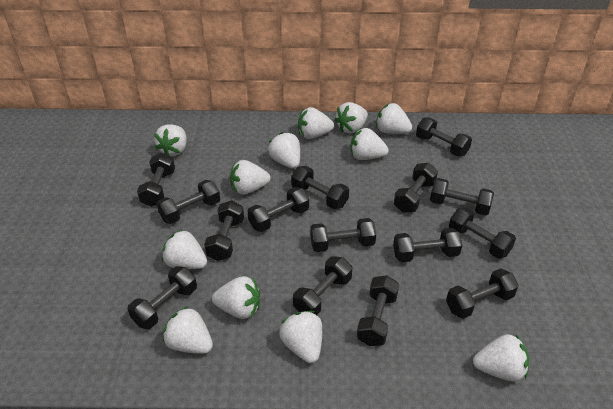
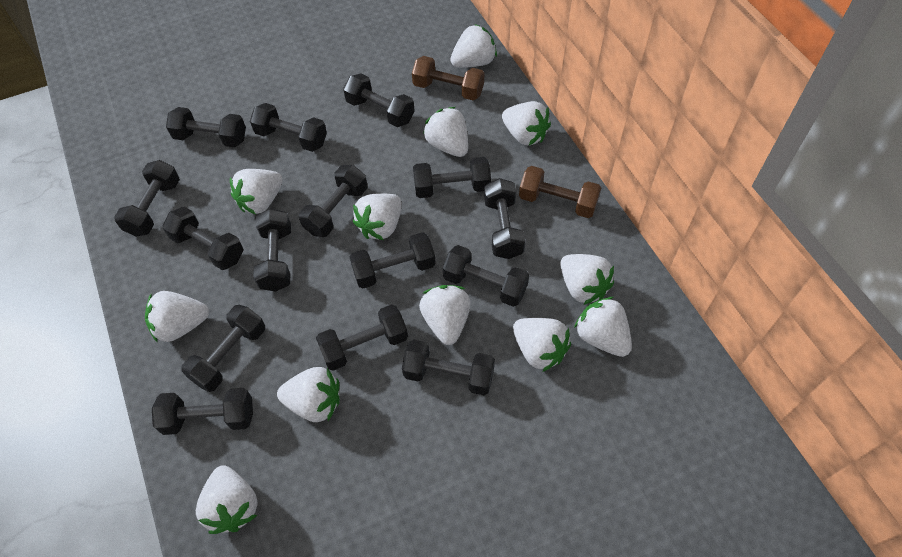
brown dumbbell: 0 -> 2

